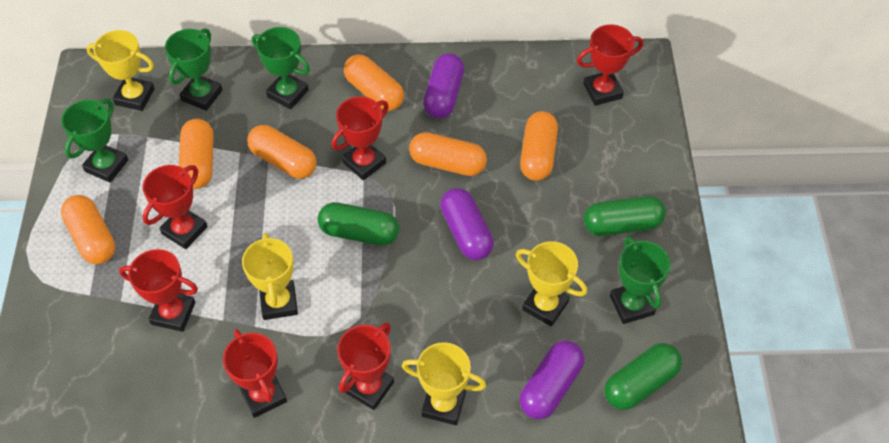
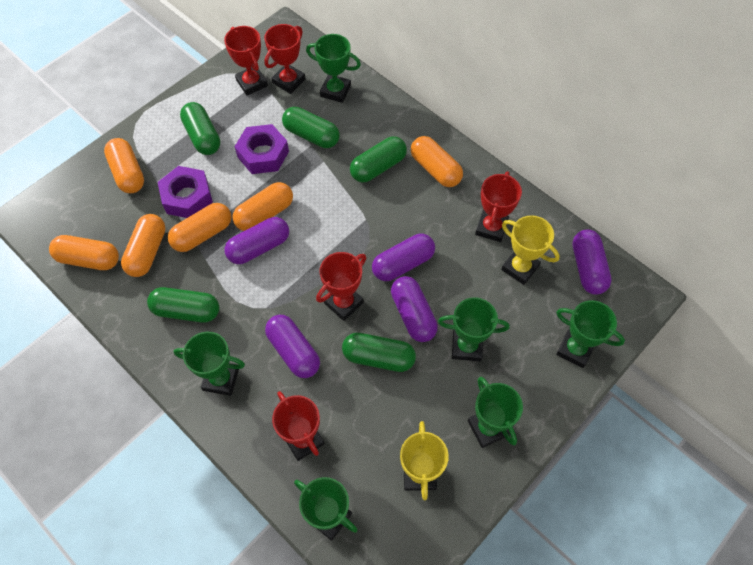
green capsule: 3 -> 5
green trophy: 4 -> 6
purple capsule: 3 -> 5
purple nut: 0 -> 2
red trophy: 6 -> 5
yellow trophy: 4 -> 2

